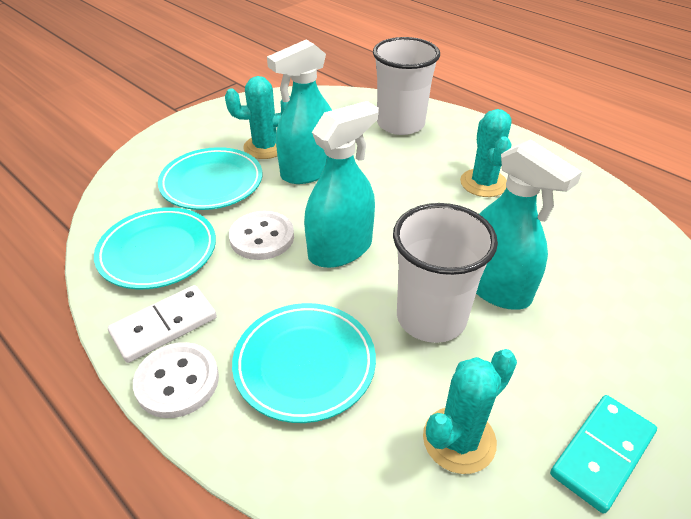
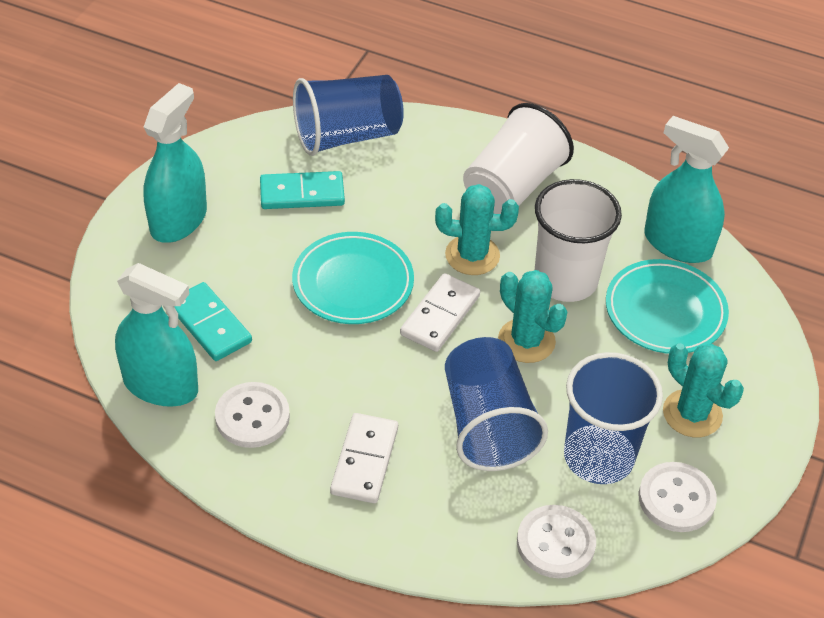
blue cup: 0 -> 3
turquoise domino: 1 -> 2
turquoise plate: 3 -> 2
white button: 2 -> 3
white domino: 1 -> 2

